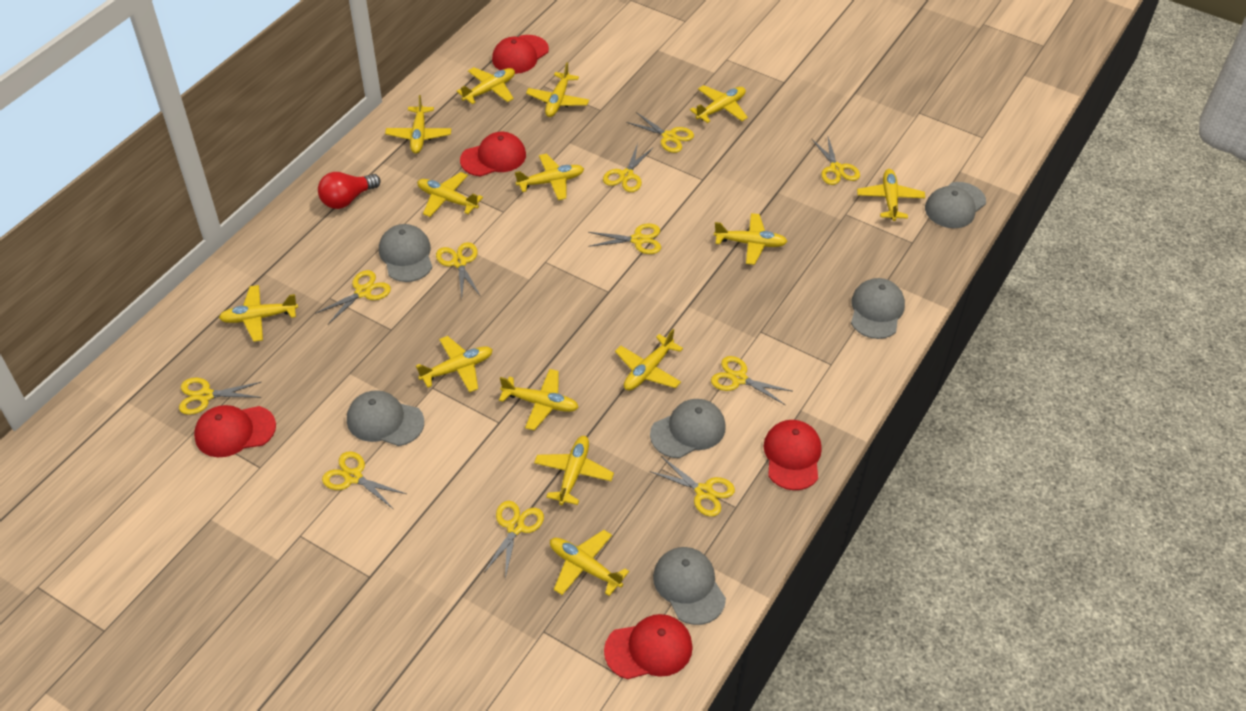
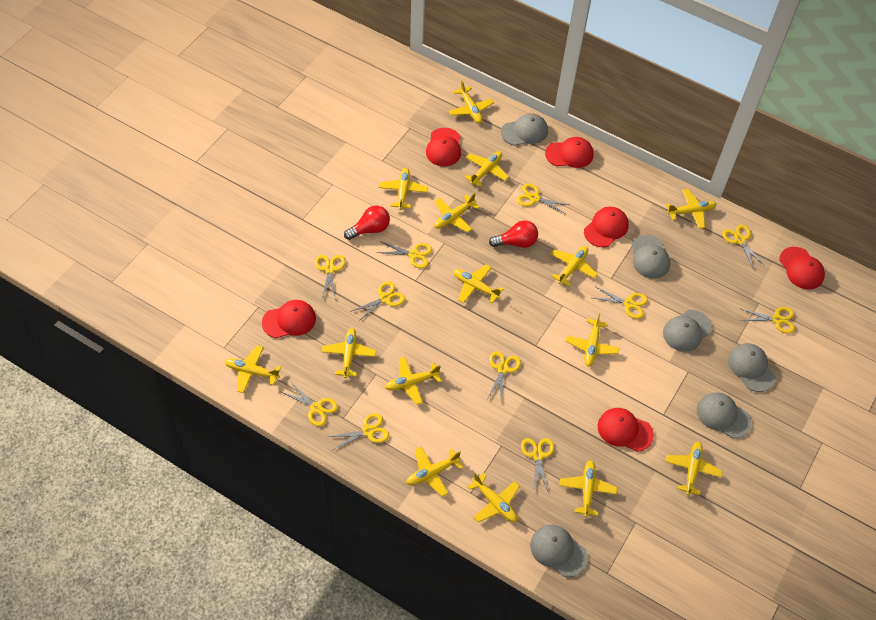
red cap: 5 -> 6
red light bulb: 1 -> 2
yellow plane: 14 -> 15

